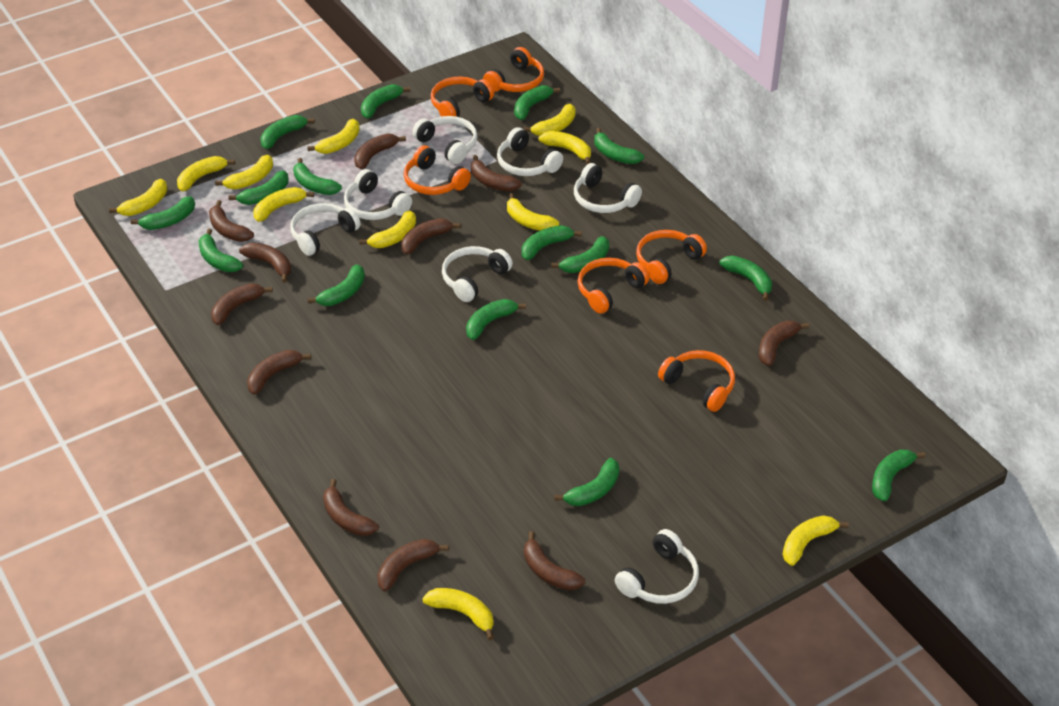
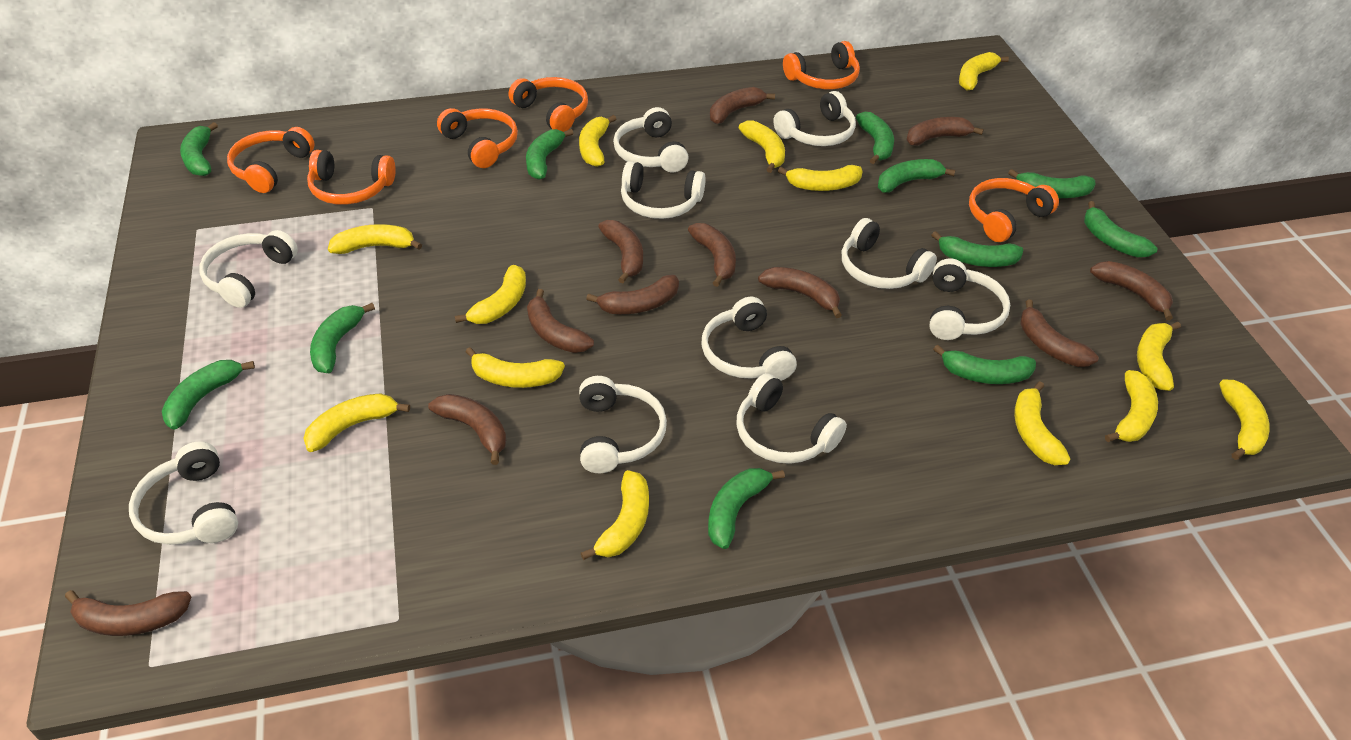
green banana: 15 -> 11
white headphones: 7 -> 10
yellow banana: 11 -> 13

